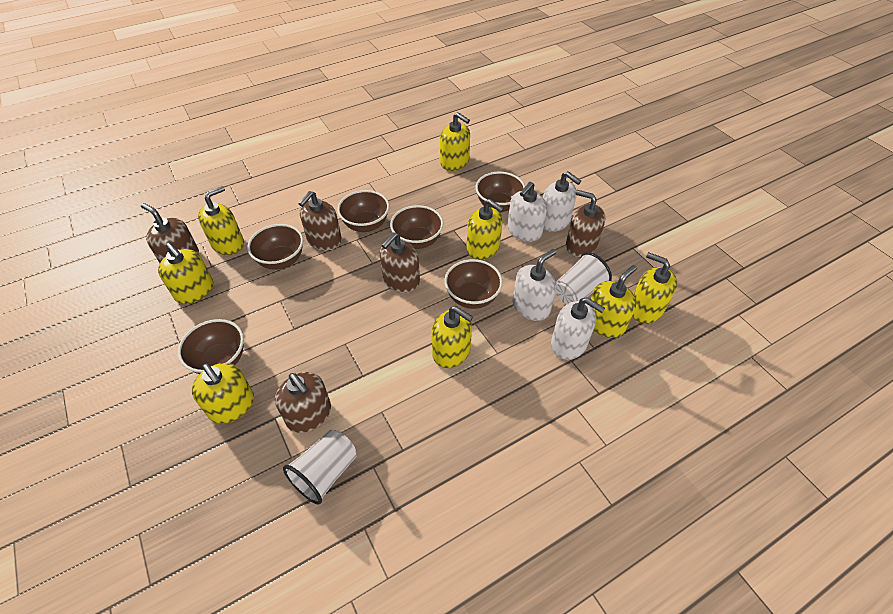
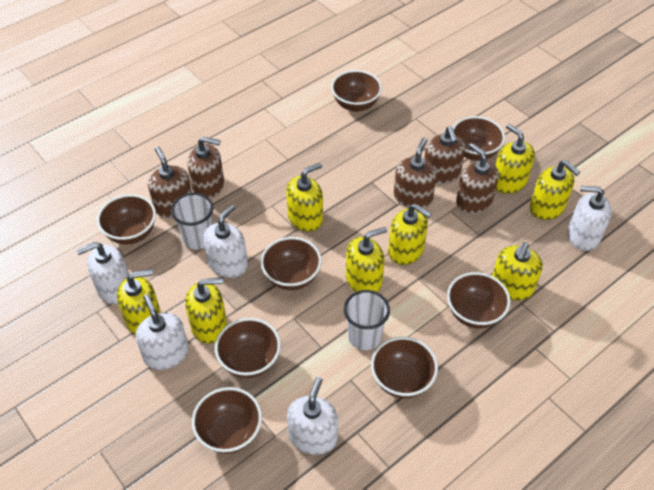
brown bowl: 6 -> 8
white soap dispenser: 4 -> 5

